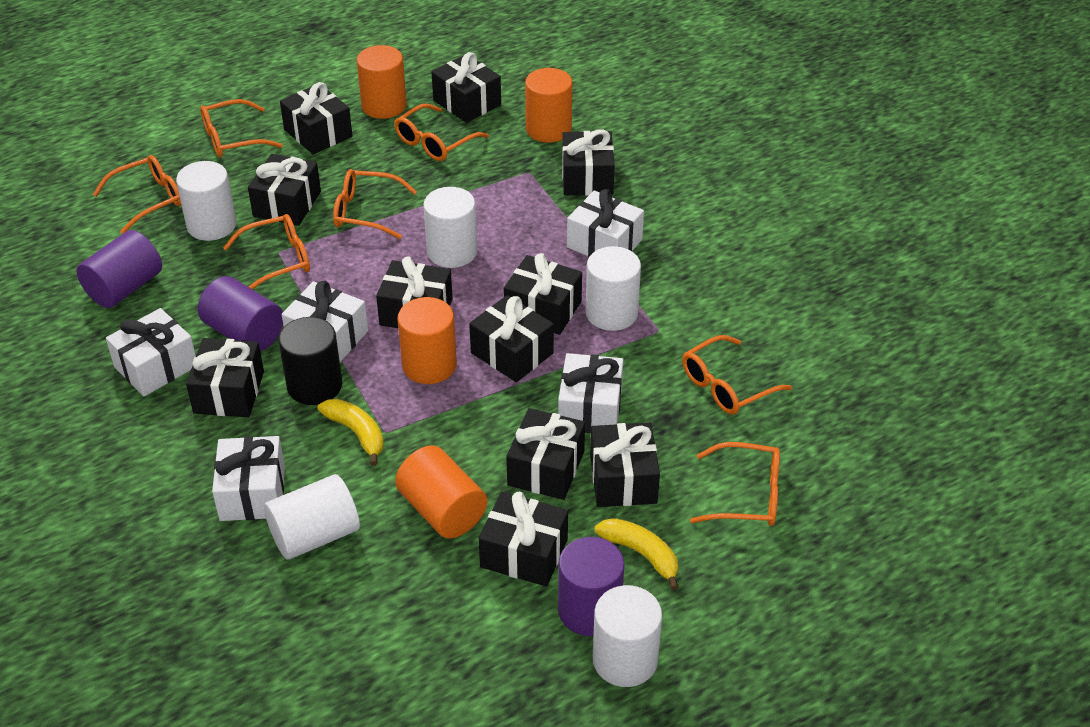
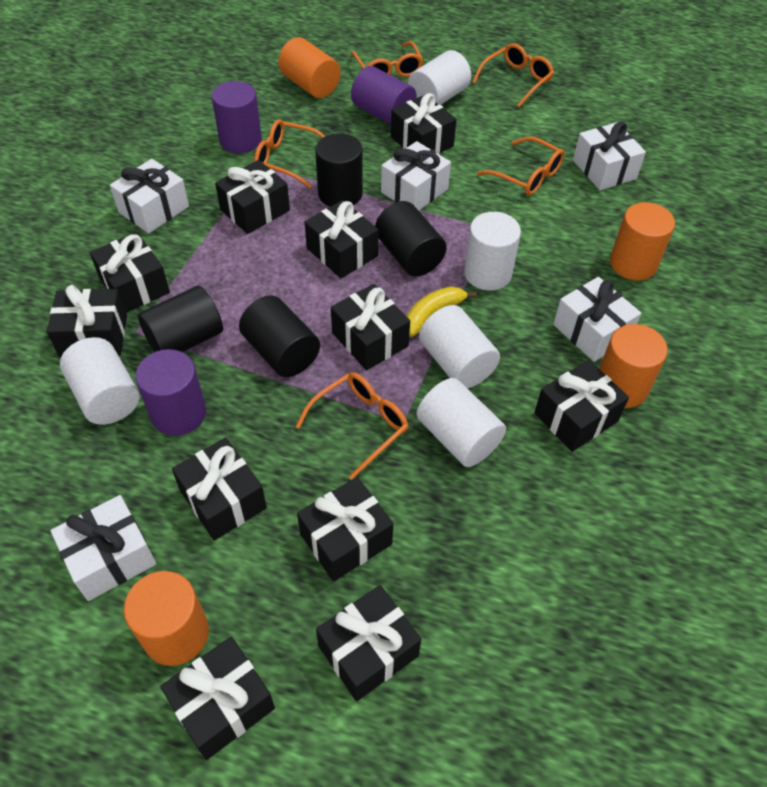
black cylinder: 1 -> 4
orange glasses: 7 -> 5
yellow banana: 2 -> 1

